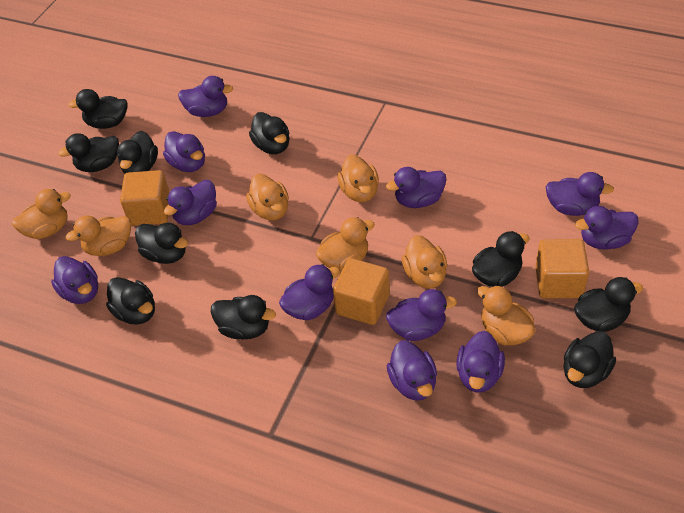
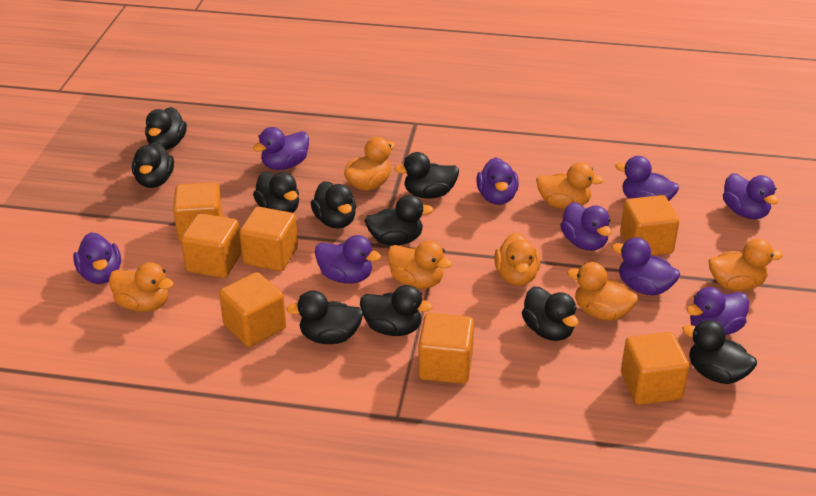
orange cube: 3 -> 7
purple duck: 11 -> 9

